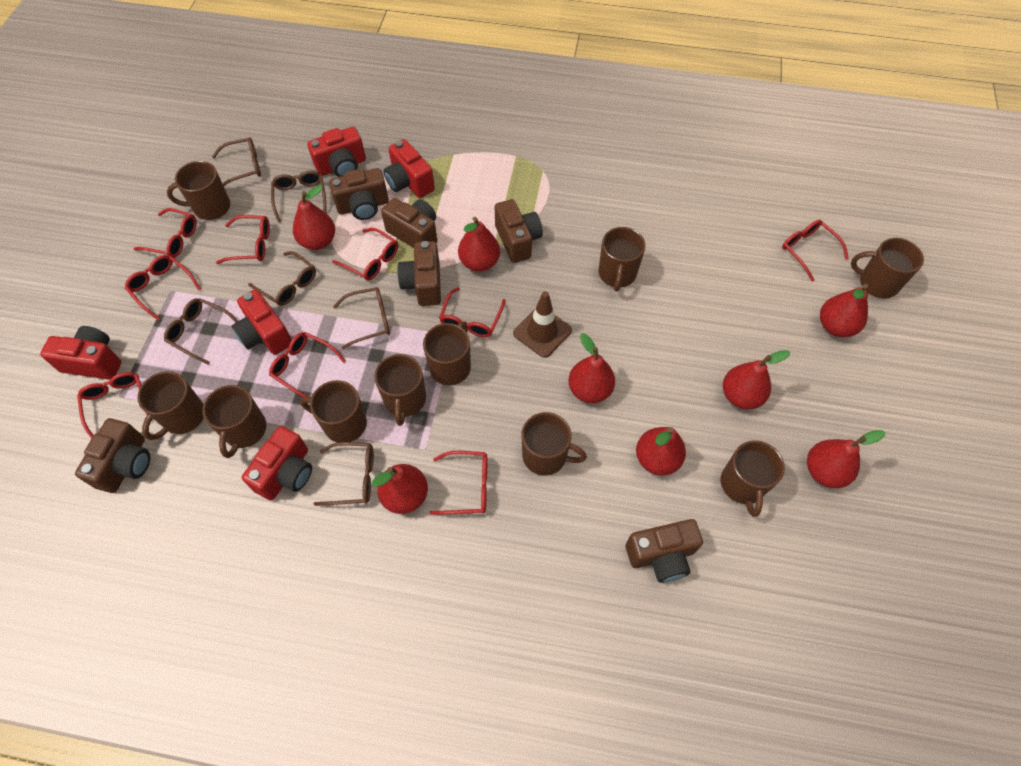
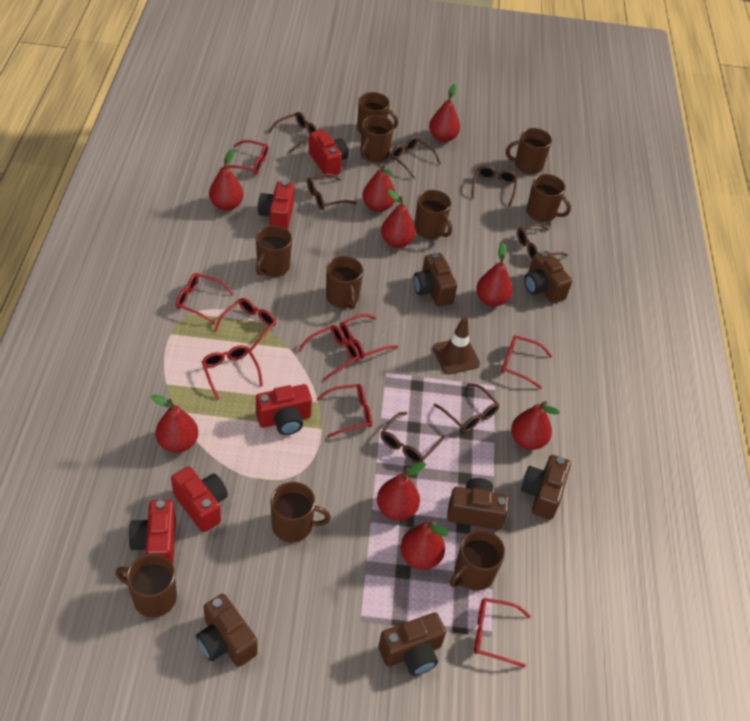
brown glasses: 6 -> 7
red pear: 8 -> 9

